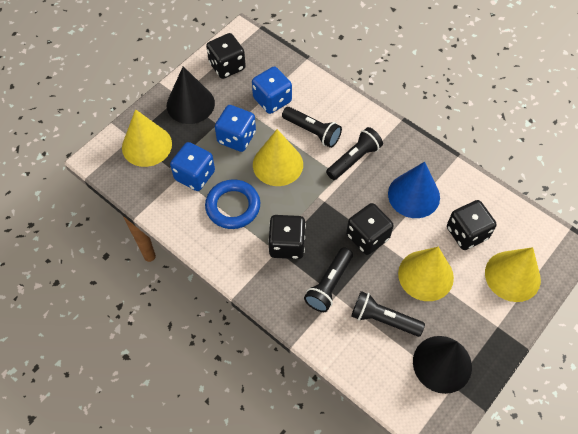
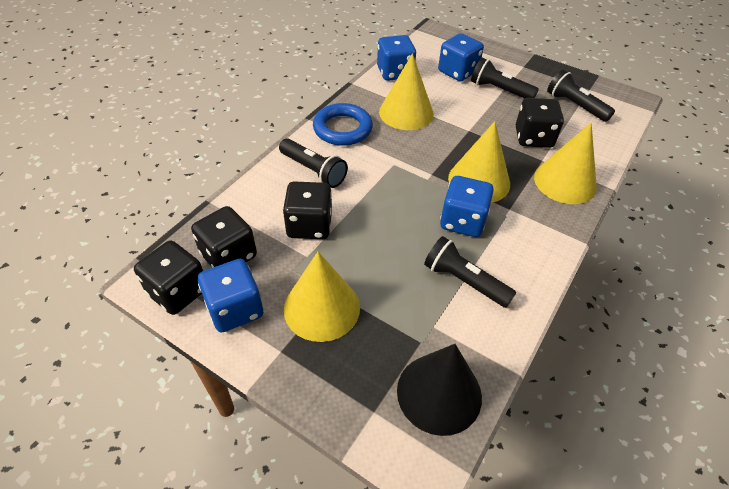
black cone: 2 -> 1
blue cone: 1 -> 0
blue dice: 3 -> 4

